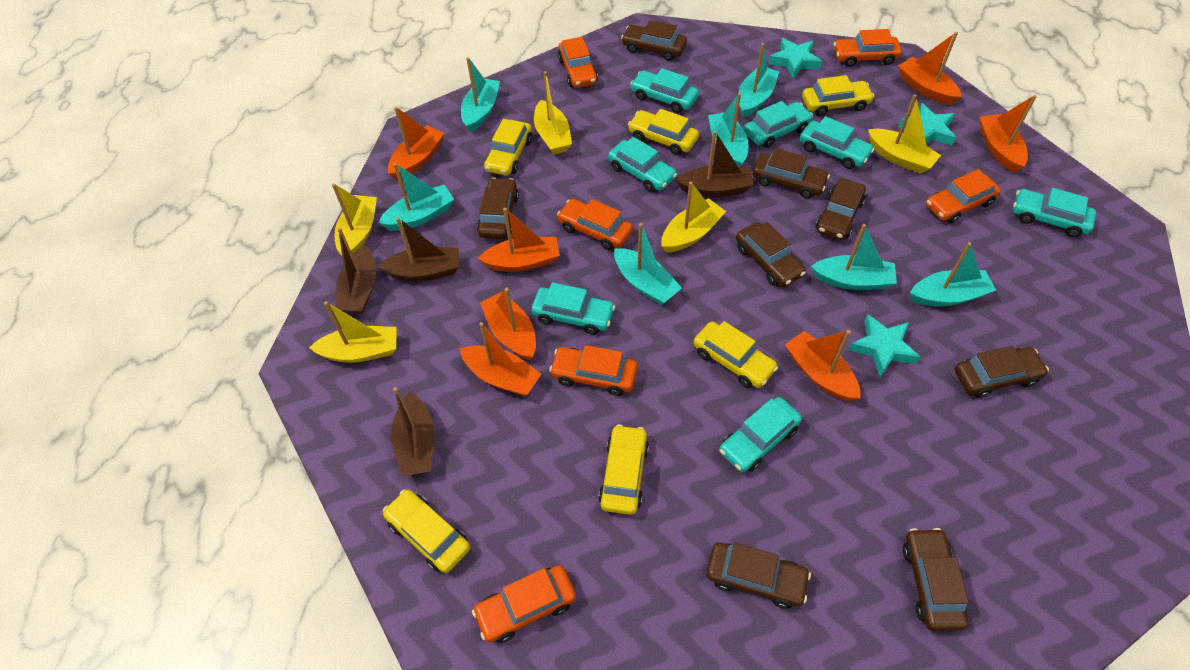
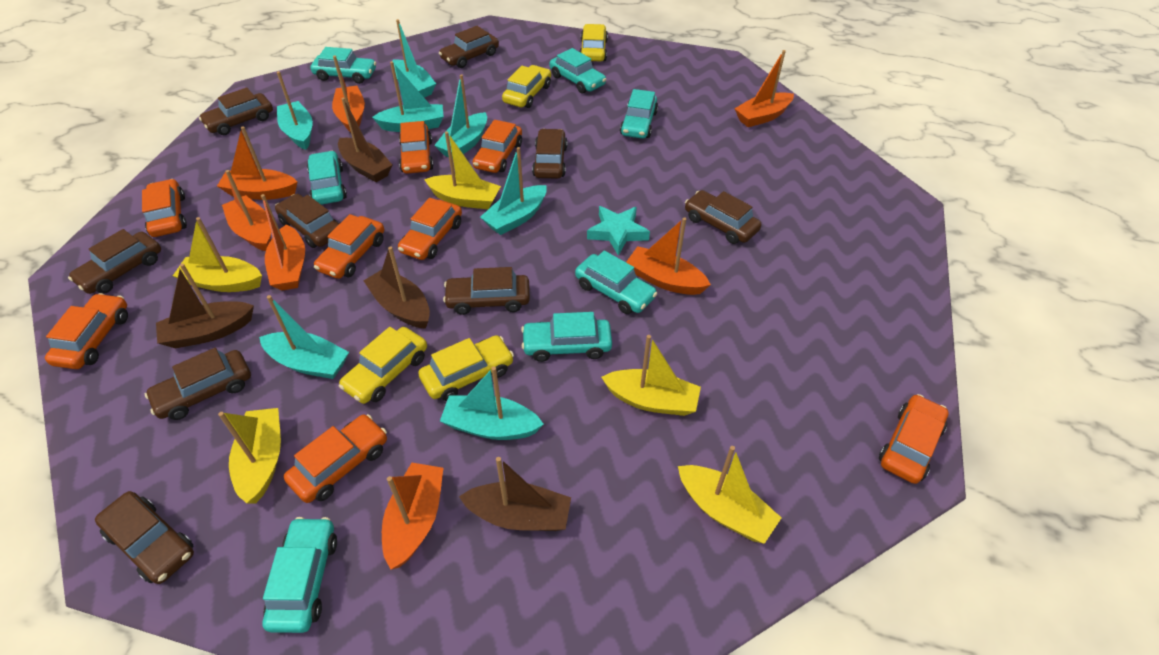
brown car: 8 -> 9
orange car: 6 -> 8
turquoise star: 3 -> 1
yellow car: 6 -> 4

